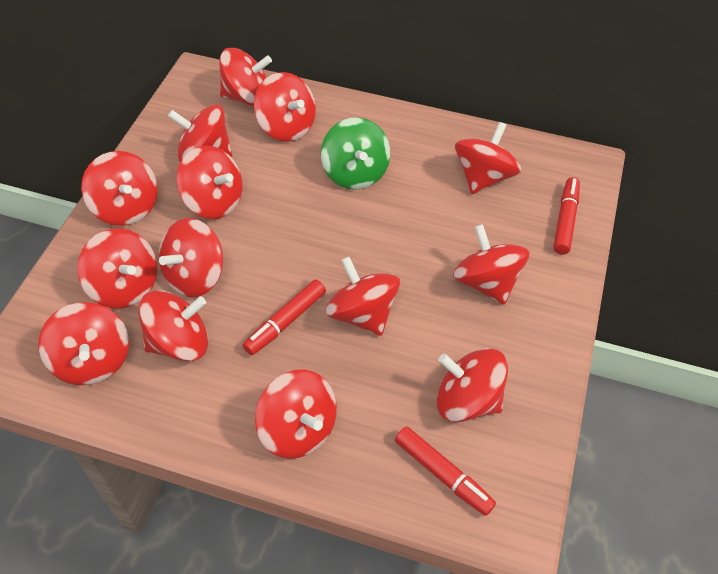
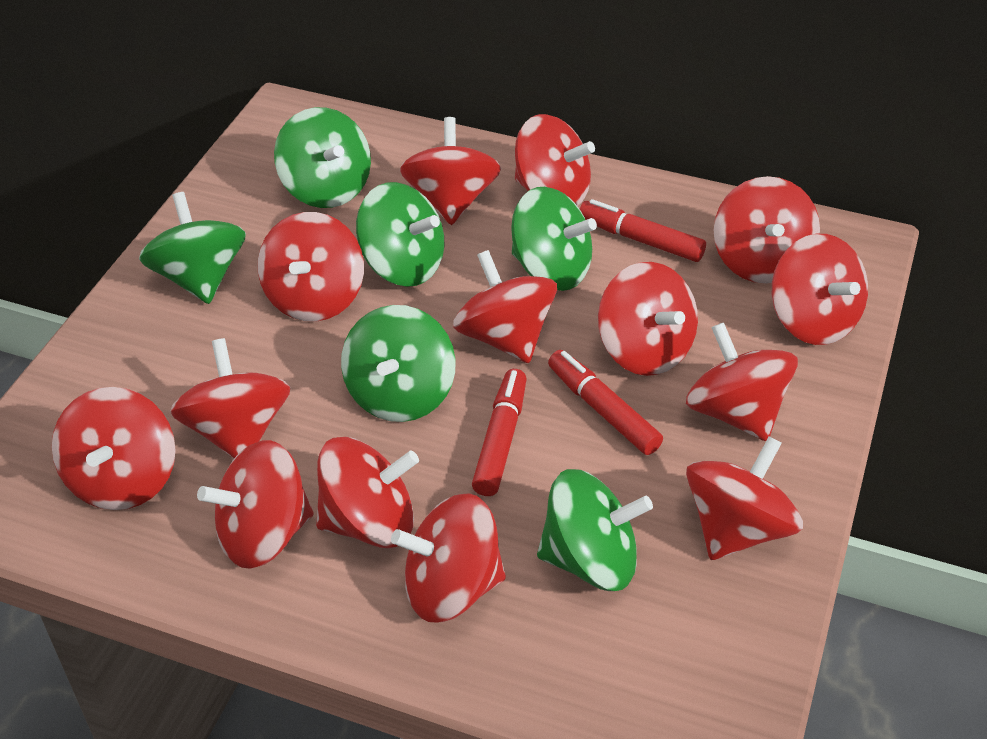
green spinning top: 1 -> 6

